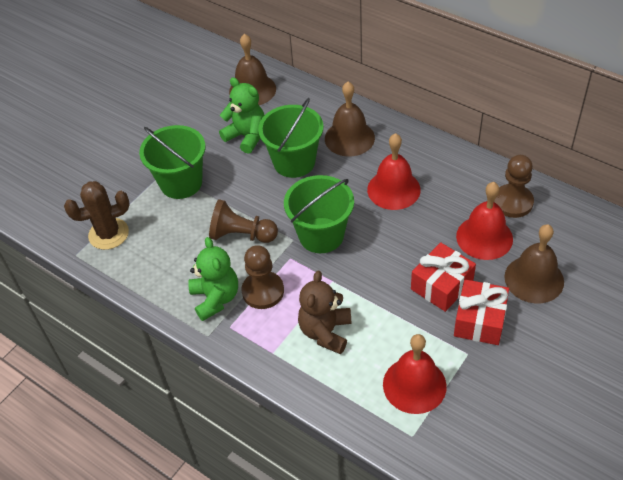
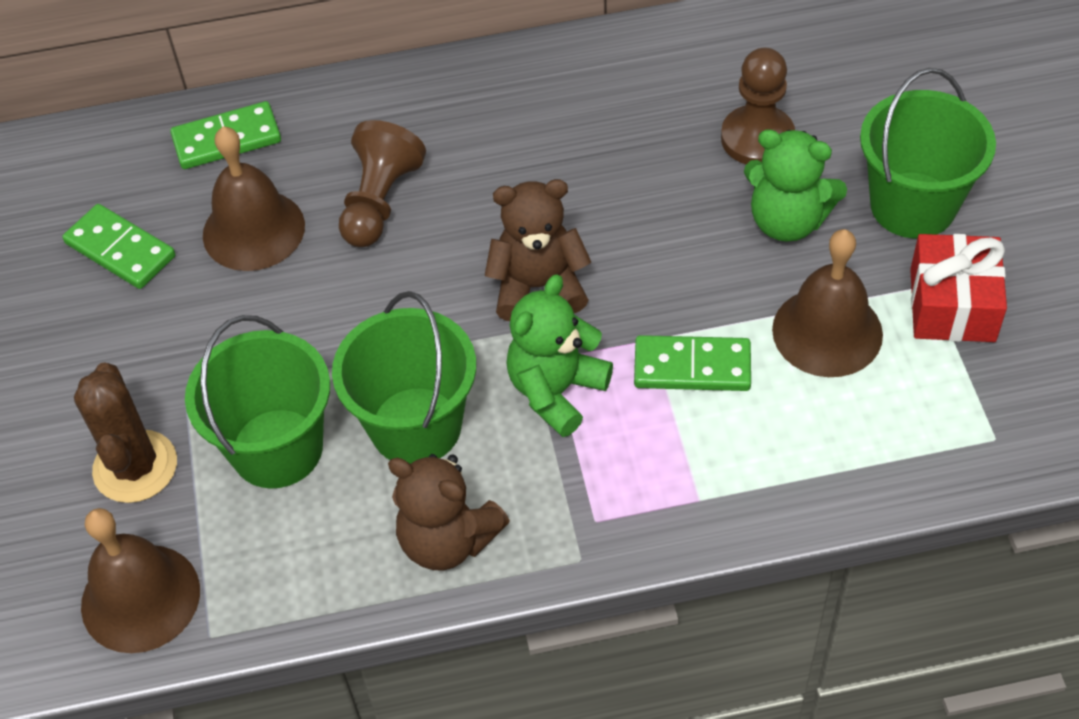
brown pawn: 3 -> 2
brown teddy bear: 1 -> 2
green domino: 0 -> 3
red bell: 3 -> 0
red gift: 2 -> 1

